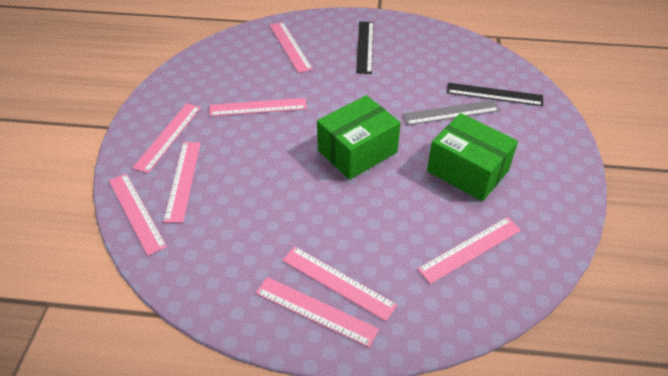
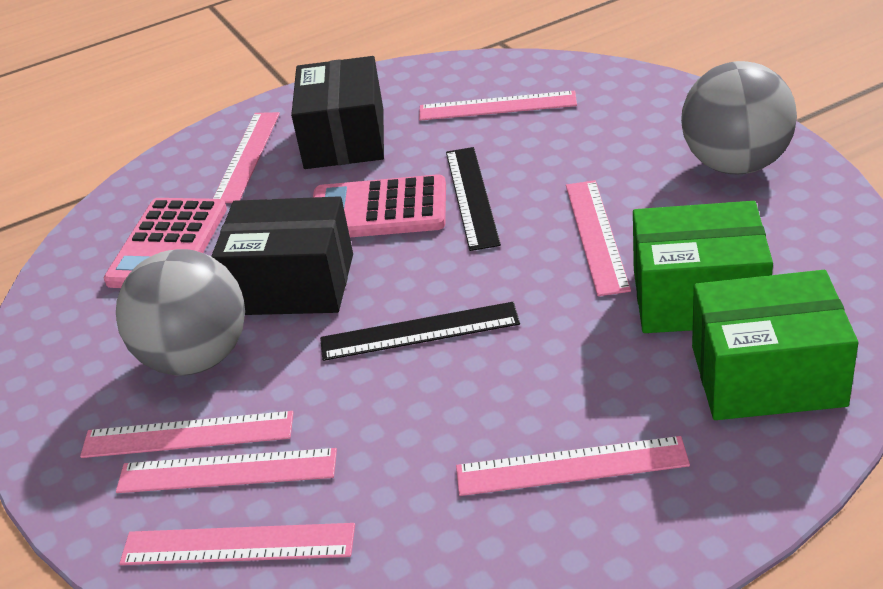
black box: 0 -> 2
grey ball: 0 -> 2
grey ruler: 1 -> 0
pink calculator: 0 -> 2
pink ruler: 8 -> 7

